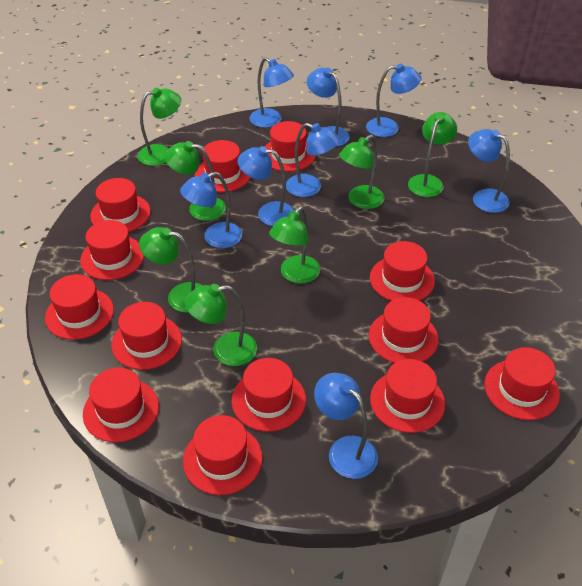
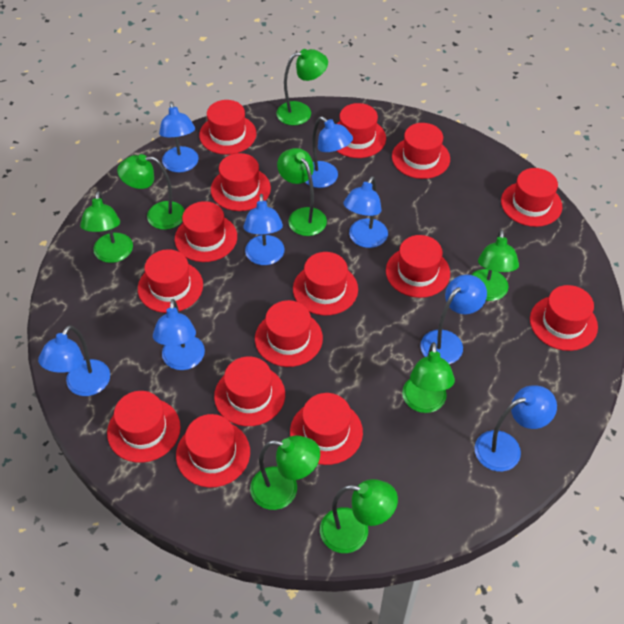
green lamp: 7 -> 8
red hat: 13 -> 15

